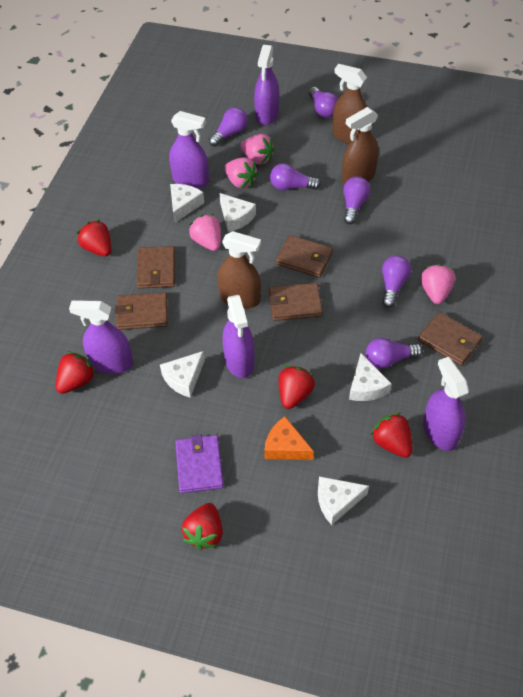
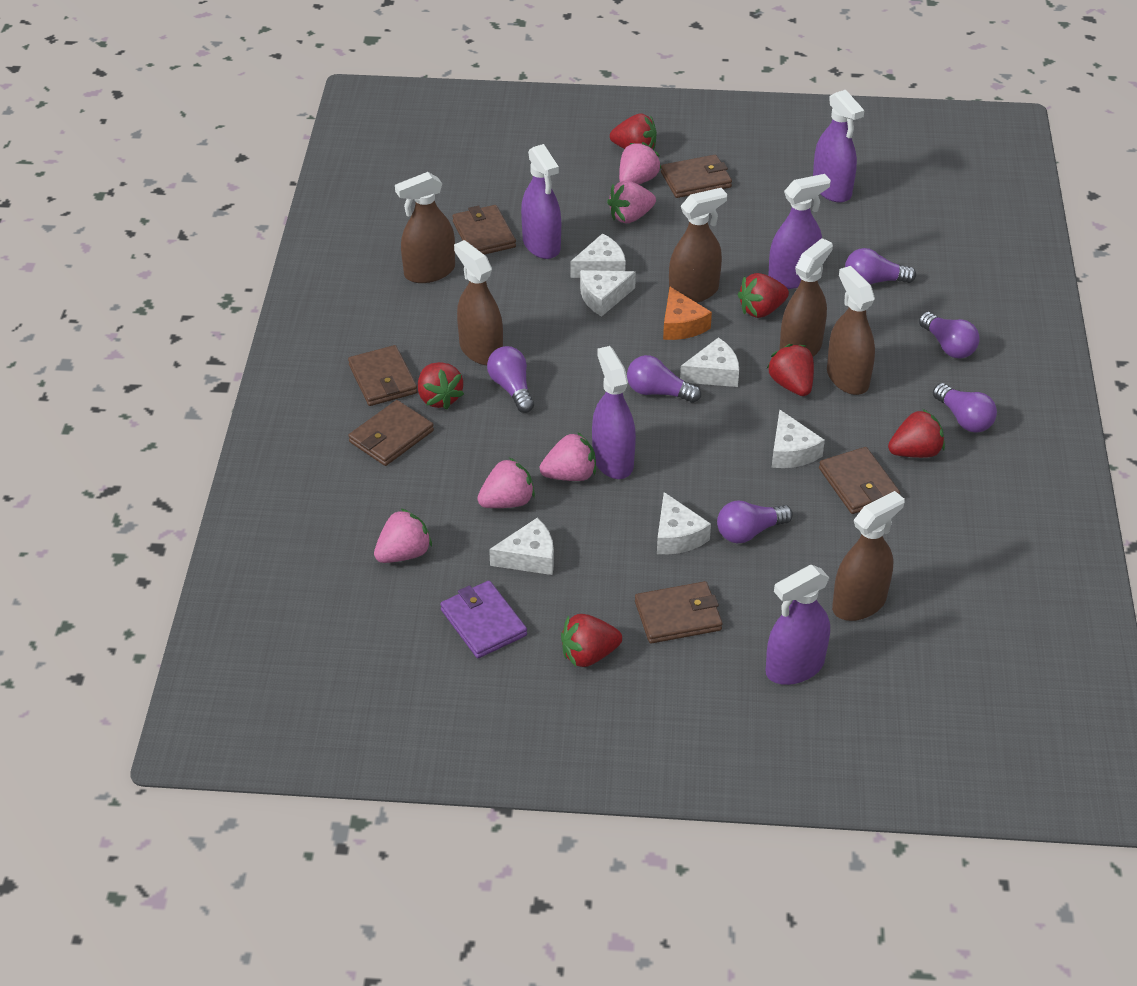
brown spray bottle: 3 -> 6
brown wallet: 5 -> 6
pink strawberry: 4 -> 5
red strawberry: 5 -> 6
white cheese: 5 -> 6

